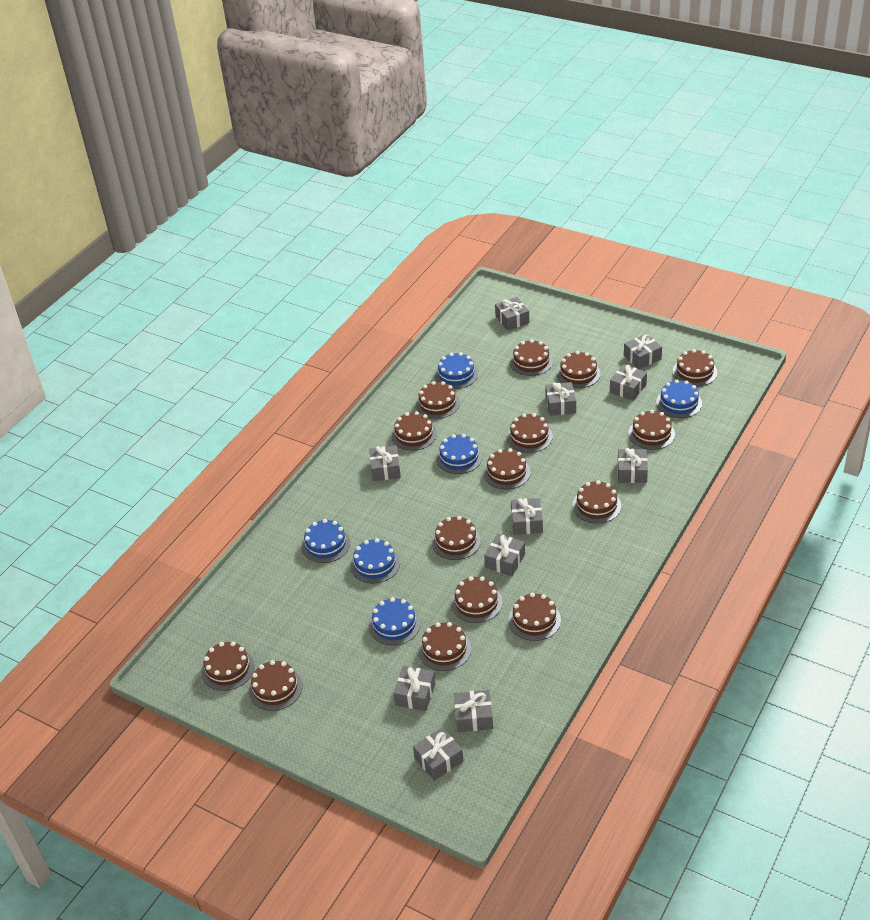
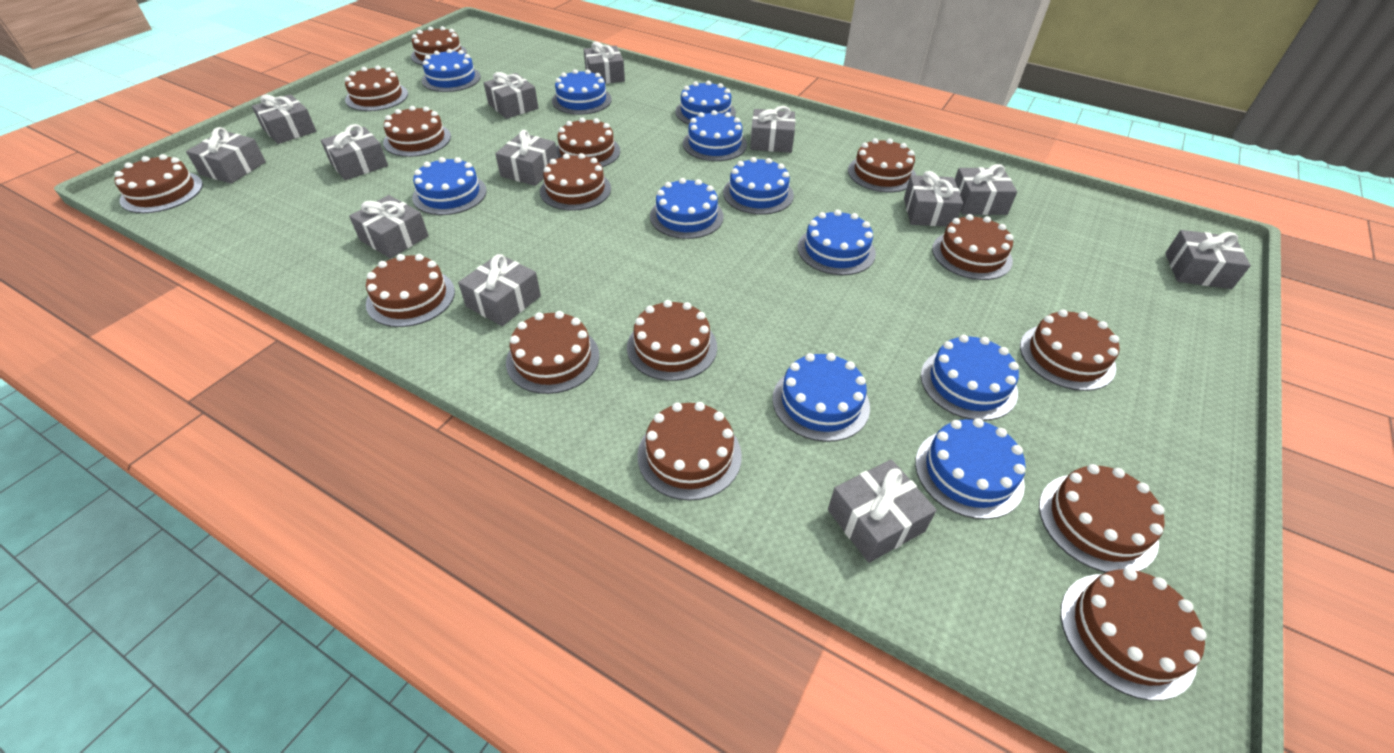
blue cake: 6 -> 11
grey gift: 11 -> 13

